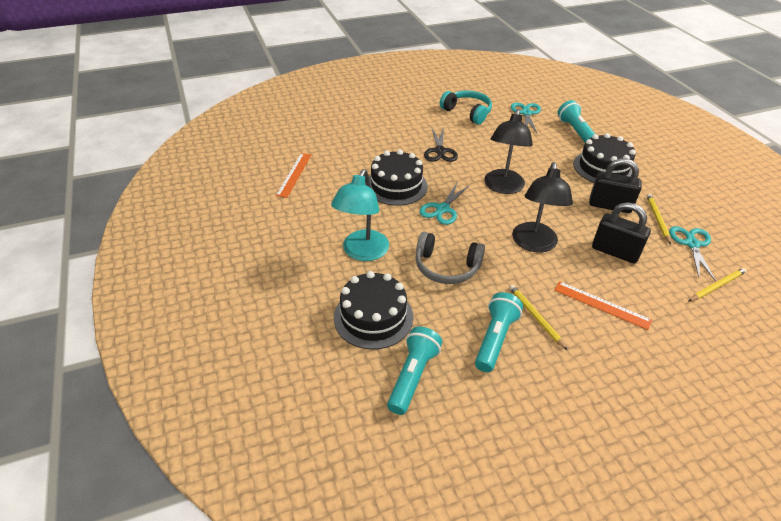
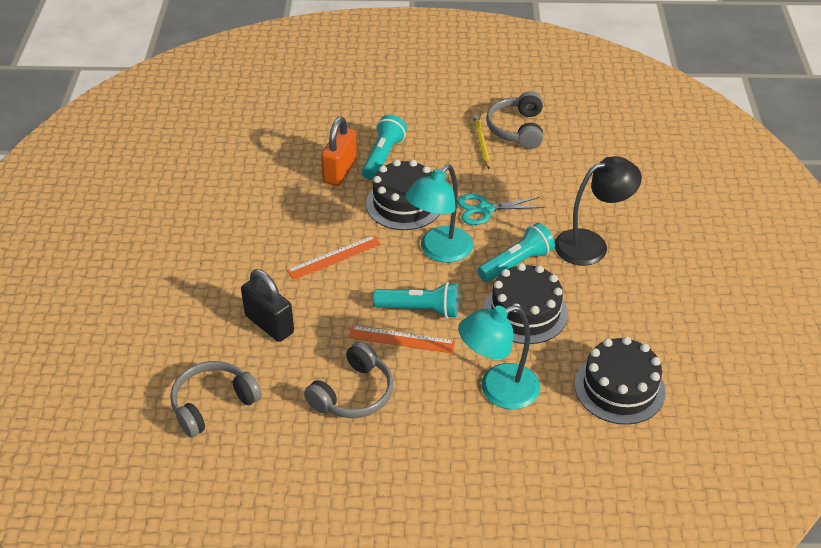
black lamp: 2 -> 1
black padlock: 2 -> 1
black scissors: 1 -> 0
grey headphones: 1 -> 3
orange padlock: 0 -> 1
turquoise headphones: 1 -> 0
turquoise lamp: 1 -> 2
turquoise scissors: 3 -> 1
yellow pencil: 3 -> 1

